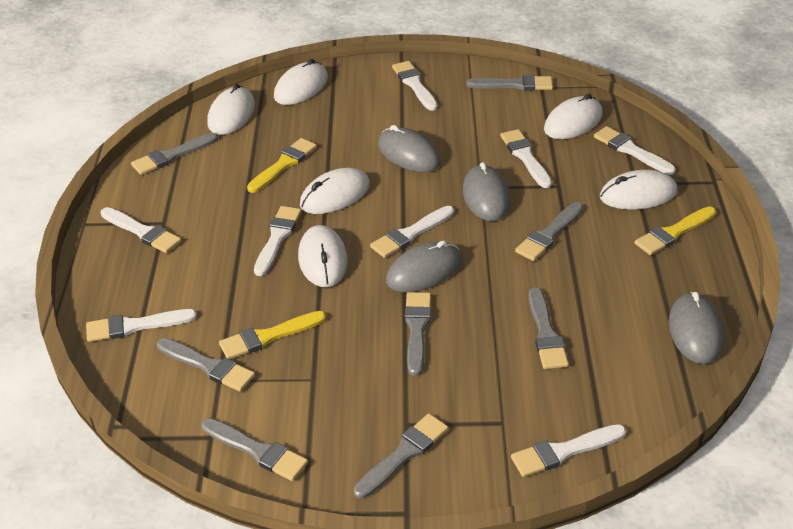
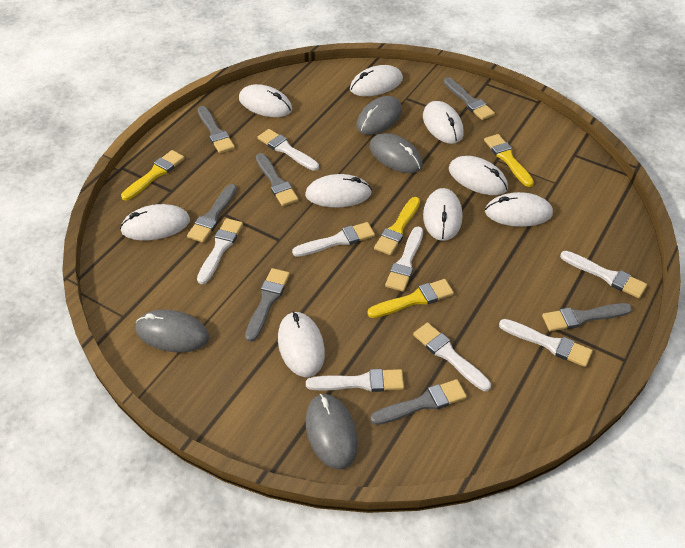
grey brush: 8 -> 7
white mouse: 6 -> 9
yellow brush: 3 -> 4

